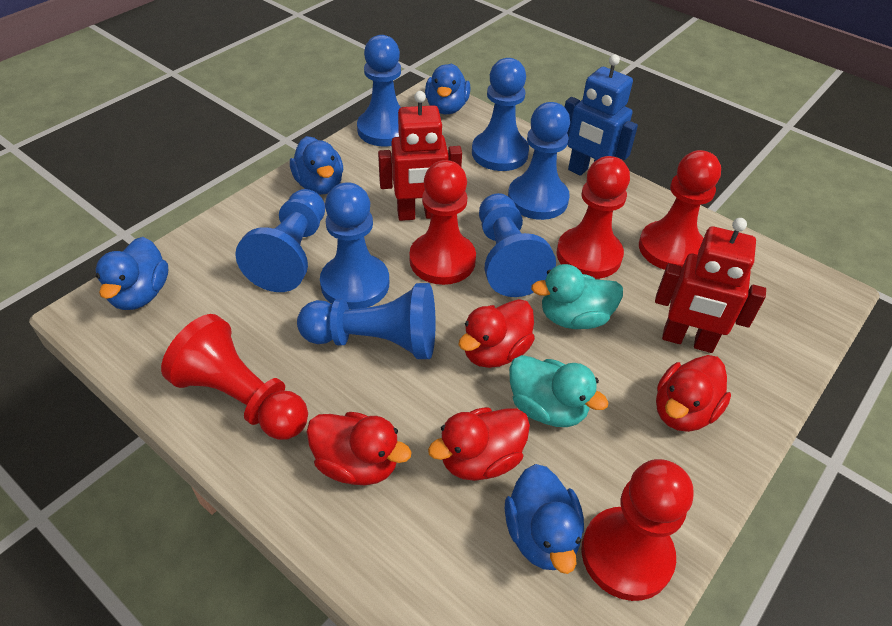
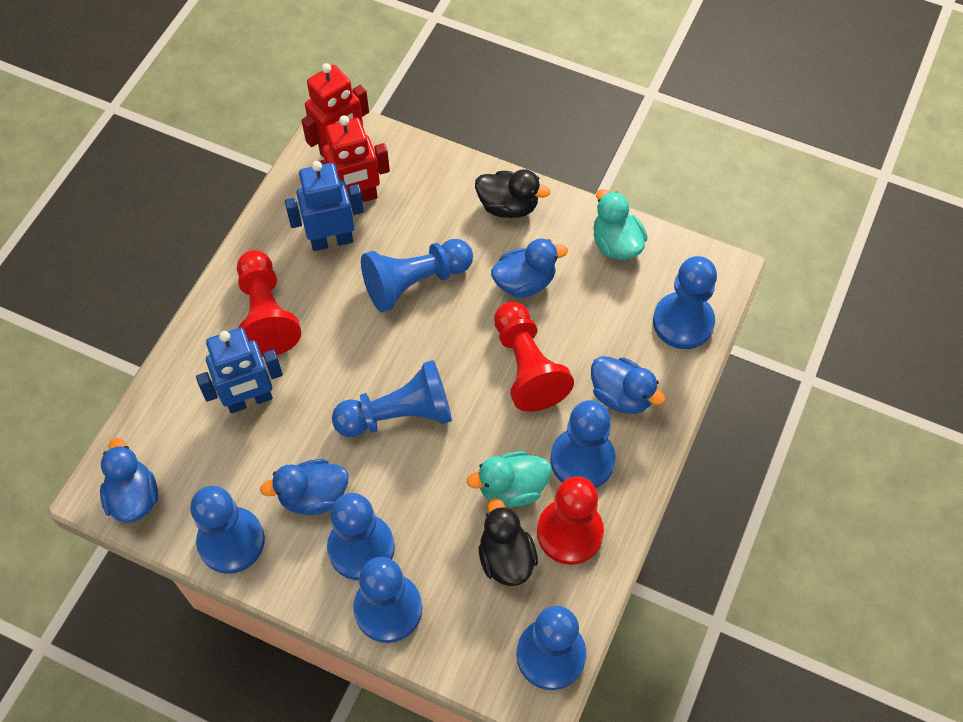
black duck: 0 -> 2
blue pawn: 7 -> 8
blue robot: 1 -> 2
red duck: 4 -> 0
red pawn: 5 -> 3

